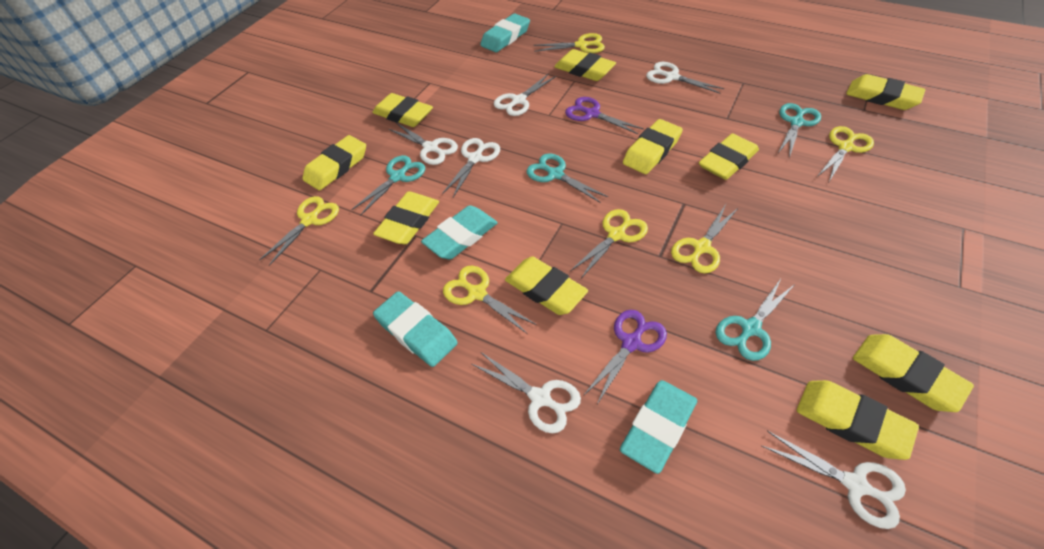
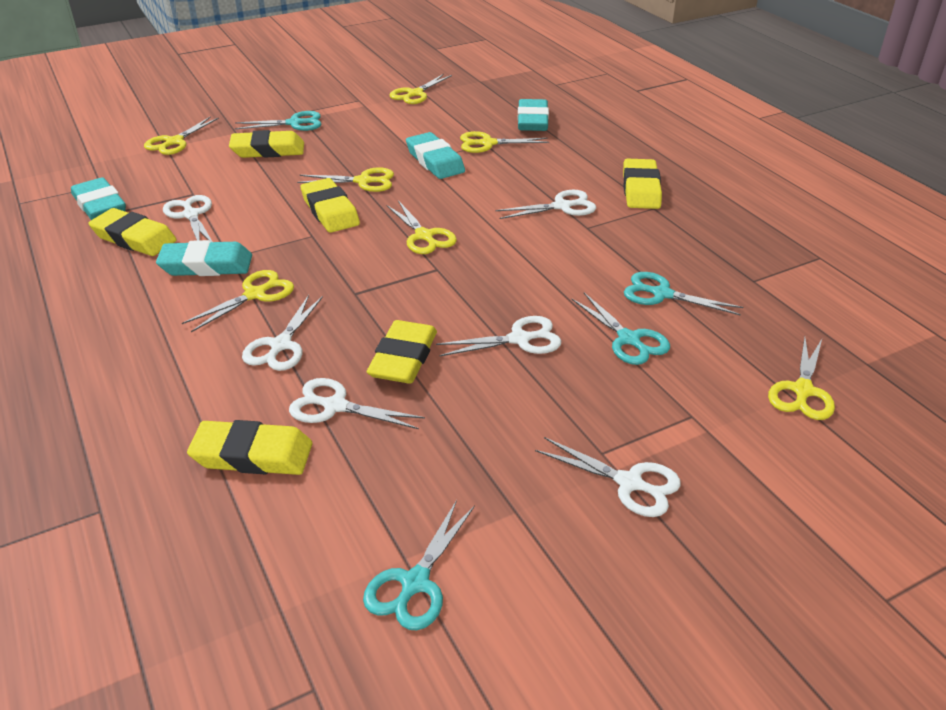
purple scissors: 2 -> 0
yellow eraser: 10 -> 6
yellow scissors: 6 -> 7

